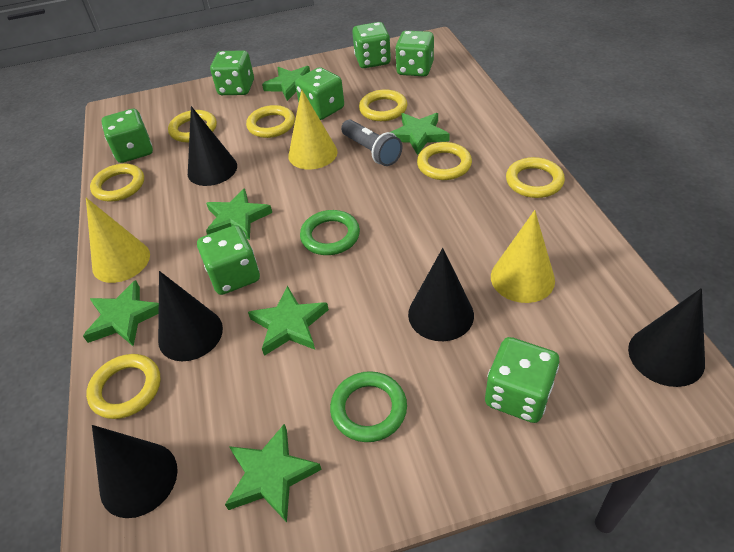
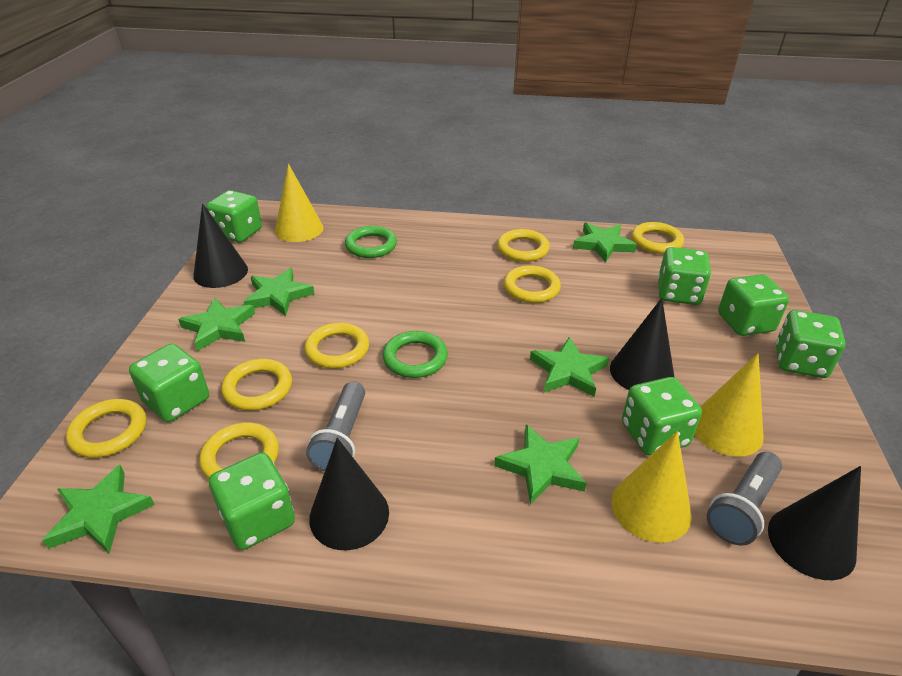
black cone: 5 -> 4
grey flashlight: 1 -> 2

